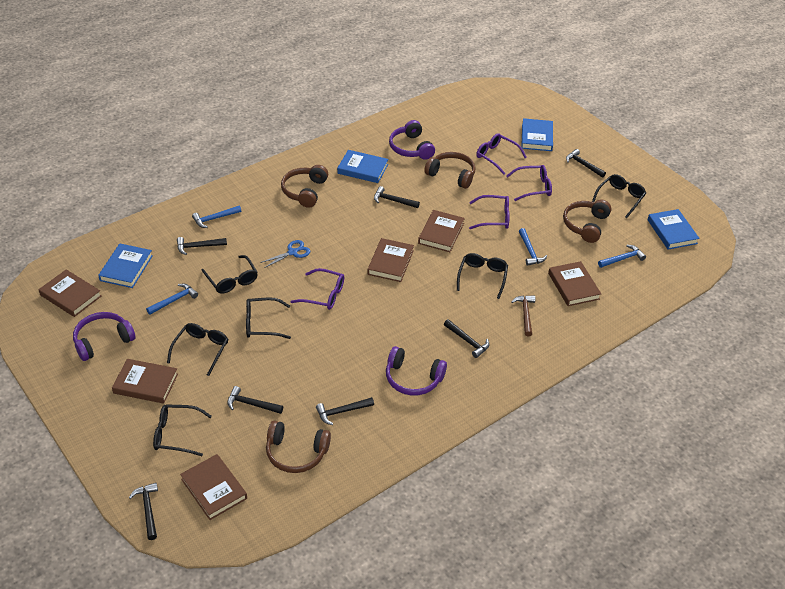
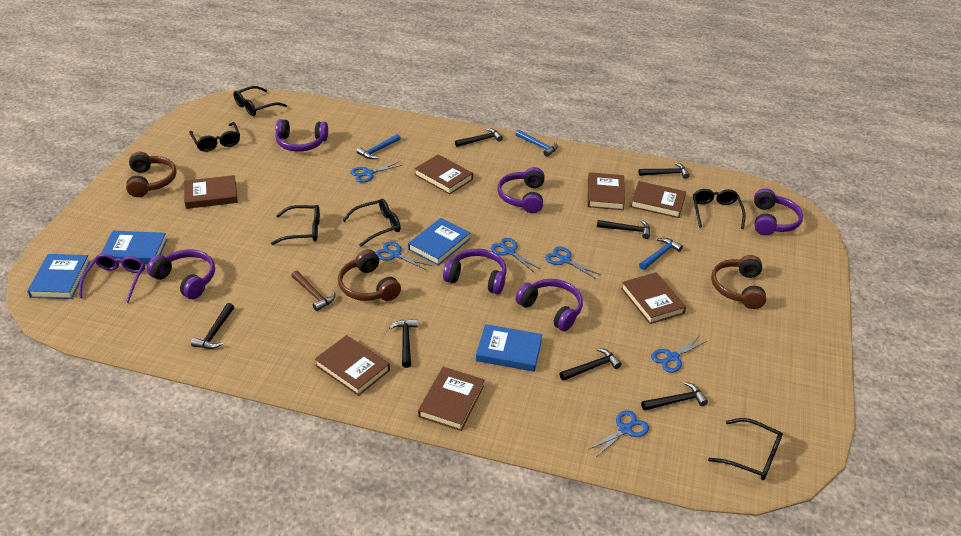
blue hammer: 4 -> 3
blue scissors: 1 -> 6
brown book: 6 -> 7
brown headphones: 4 -> 3
purple glasses: 4 -> 1
purple headphones: 3 -> 6

